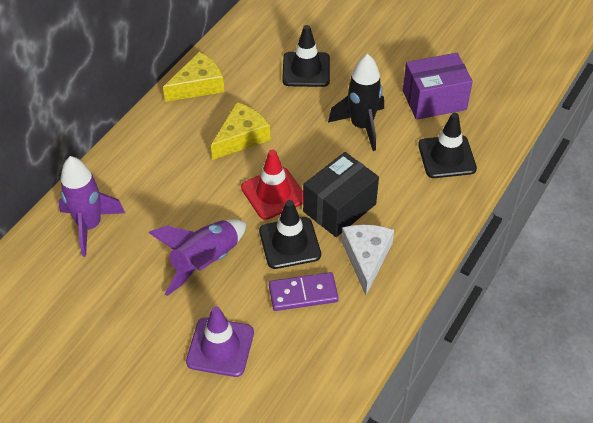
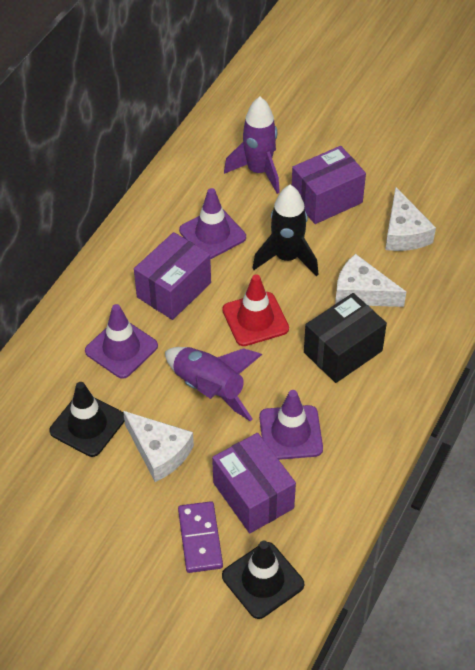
black traffic cone: 3 -> 2
purple box: 1 -> 3
purple traffic cone: 1 -> 3
white cheese: 1 -> 3
yellow cheese: 2 -> 0

